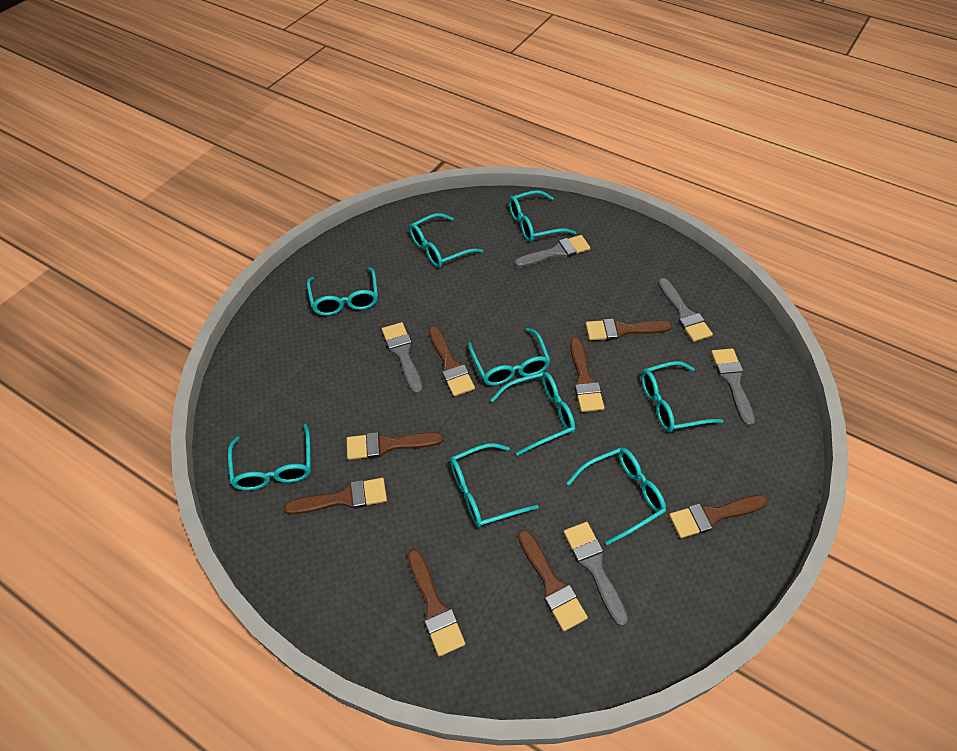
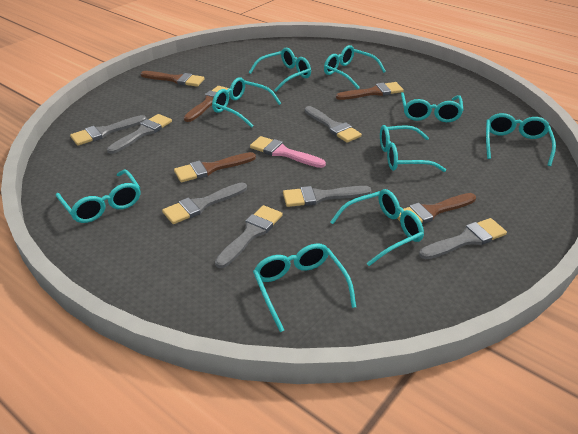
brown brush: 8 -> 5
grey brush: 5 -> 7
pink brush: 0 -> 1

